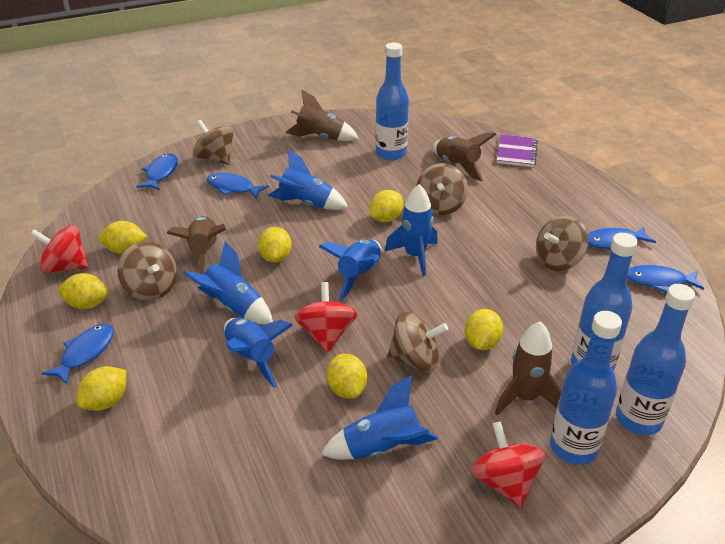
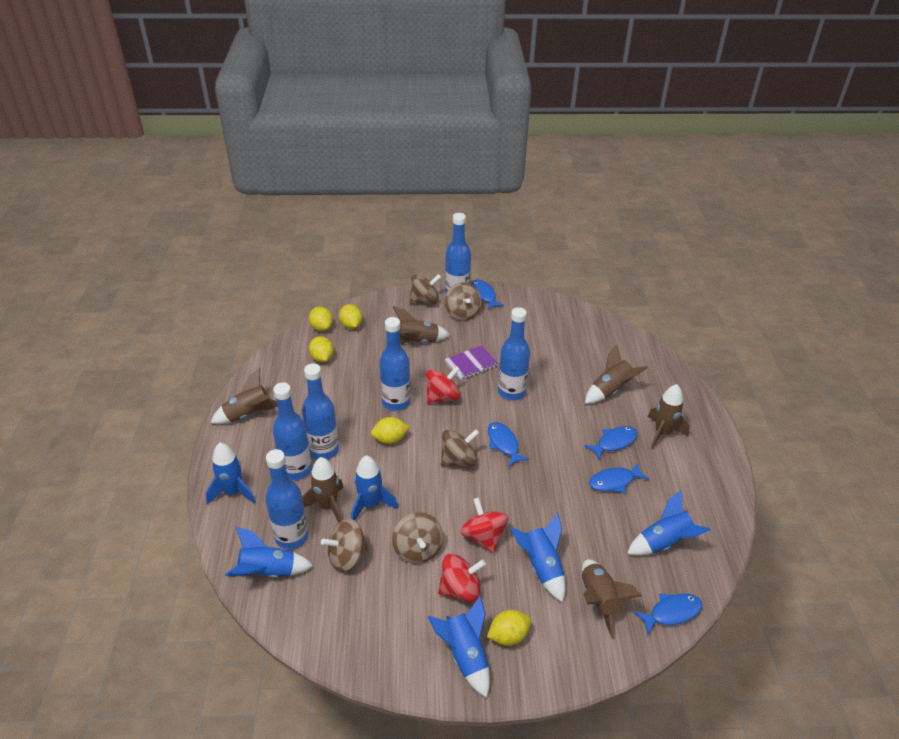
blue bottle: 4 -> 6
brown rocket: 4 -> 6
yellow lemon: 7 -> 5

